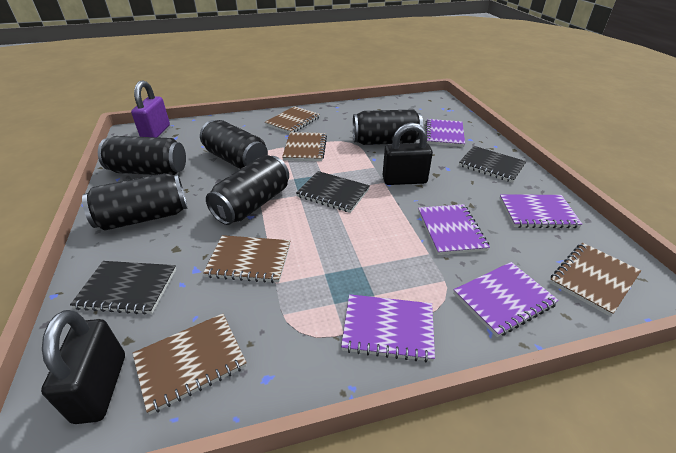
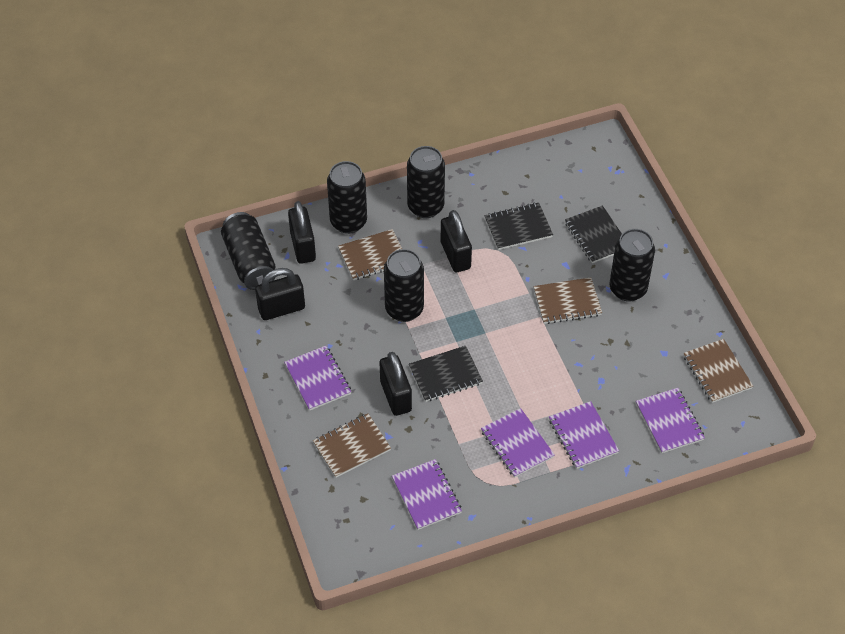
black padlock: 2 -> 4
brown notebook: 5 -> 4
purple padlock: 1 -> 0

